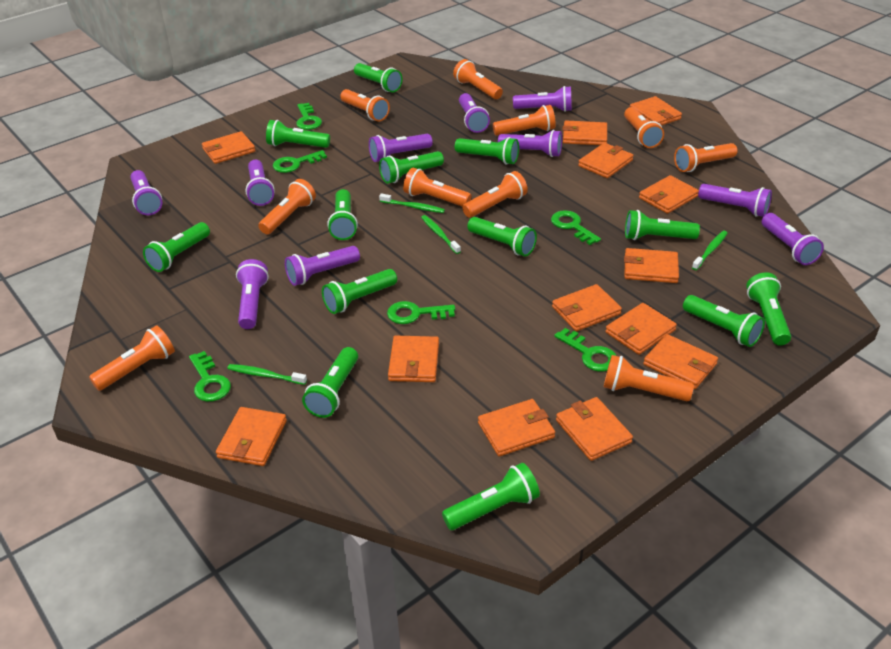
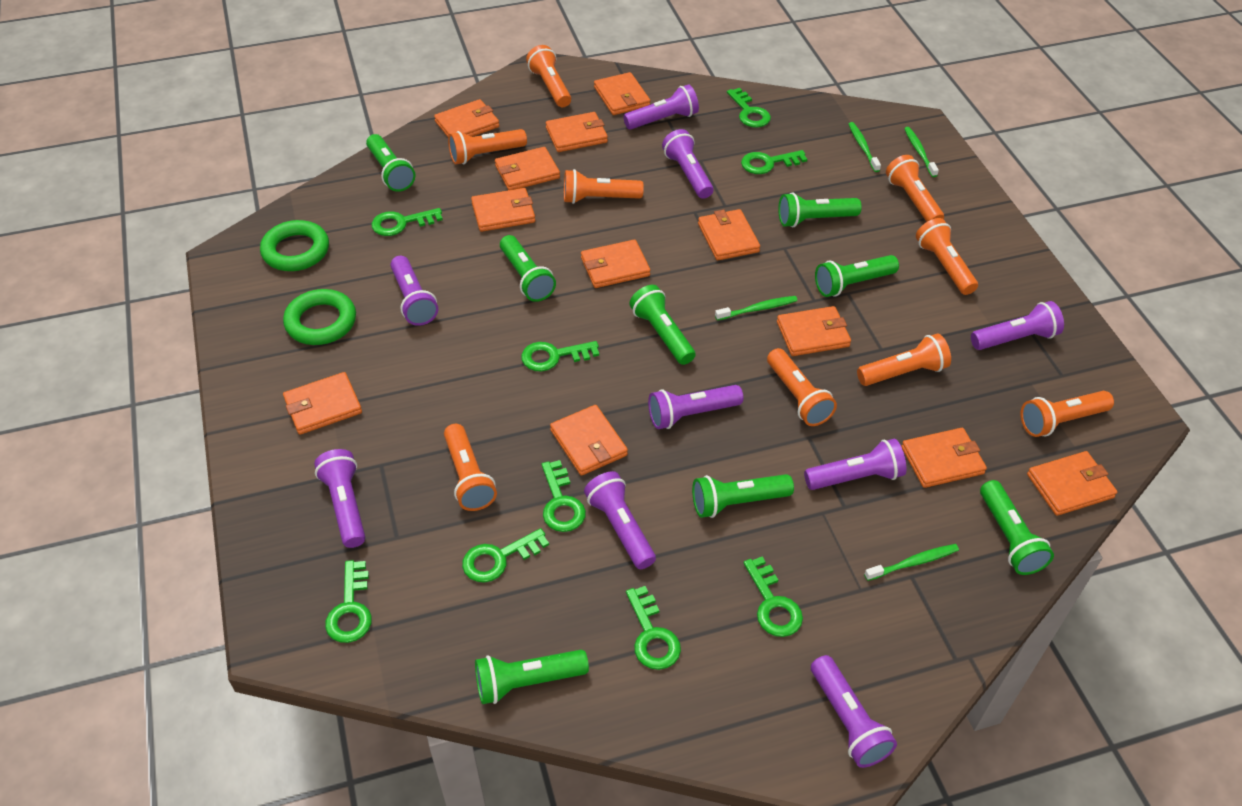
green flashlight: 13 -> 8
green key: 6 -> 9
green ring: 0 -> 2
orange flashlight: 10 -> 9
orange wallet: 13 -> 12
purple flashlight: 10 -> 9

